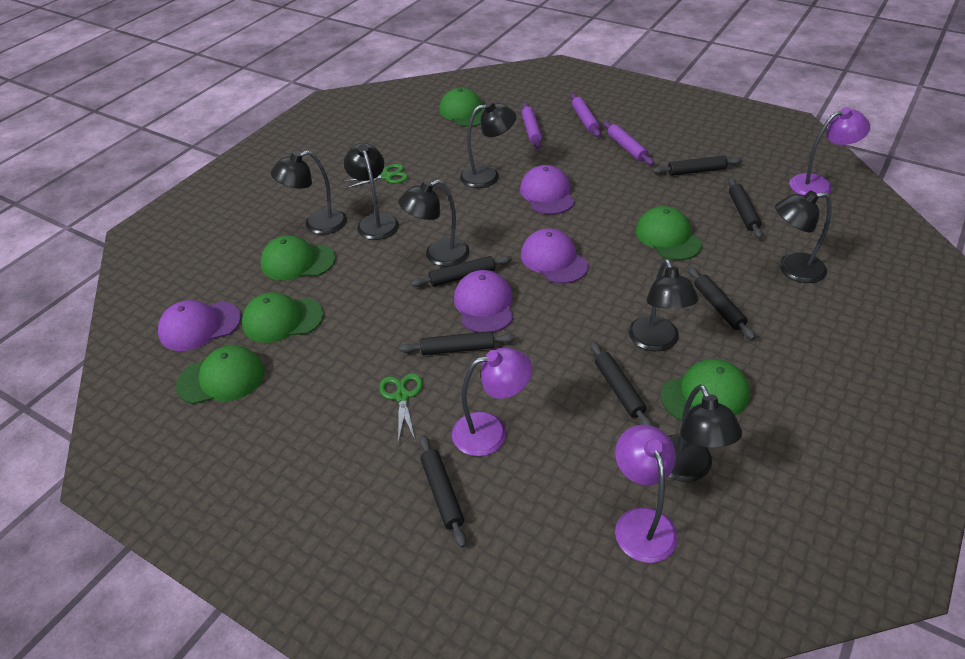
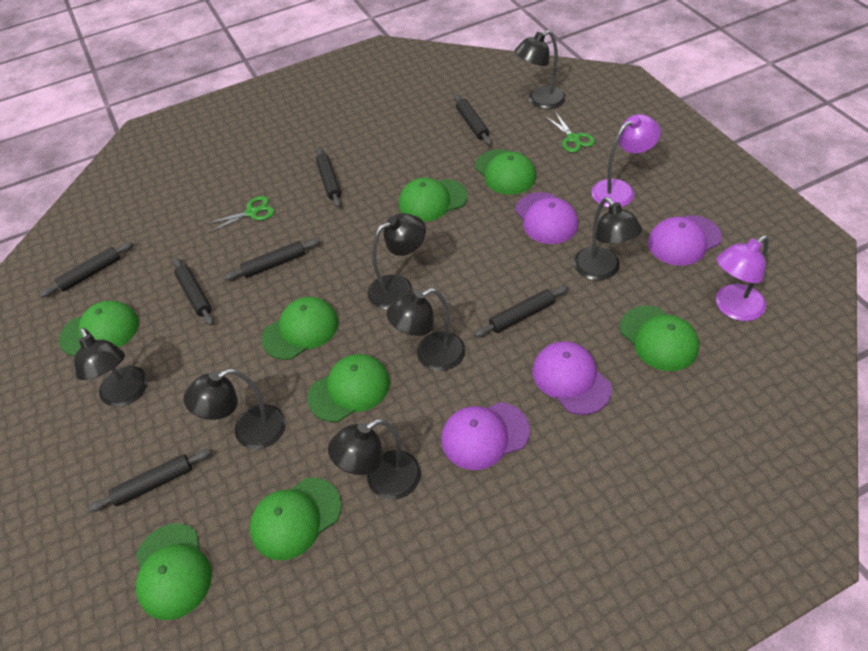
green cap: 6 -> 8
purple lamp: 3 -> 2
purple rolling pin: 3 -> 0

